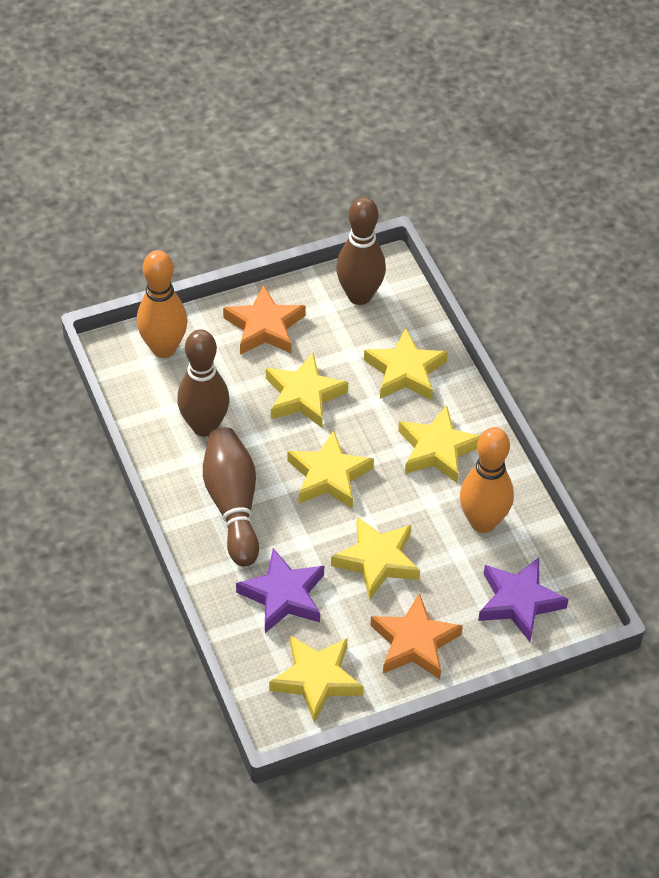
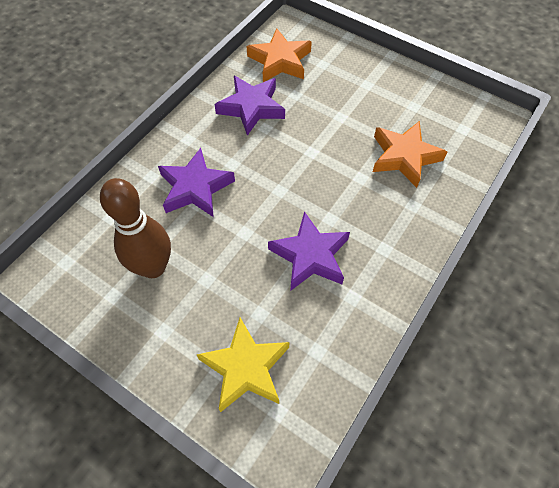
brown bowling pin: 3 -> 1
orange bowling pin: 2 -> 0
purple star: 2 -> 3
yellow star: 6 -> 1

